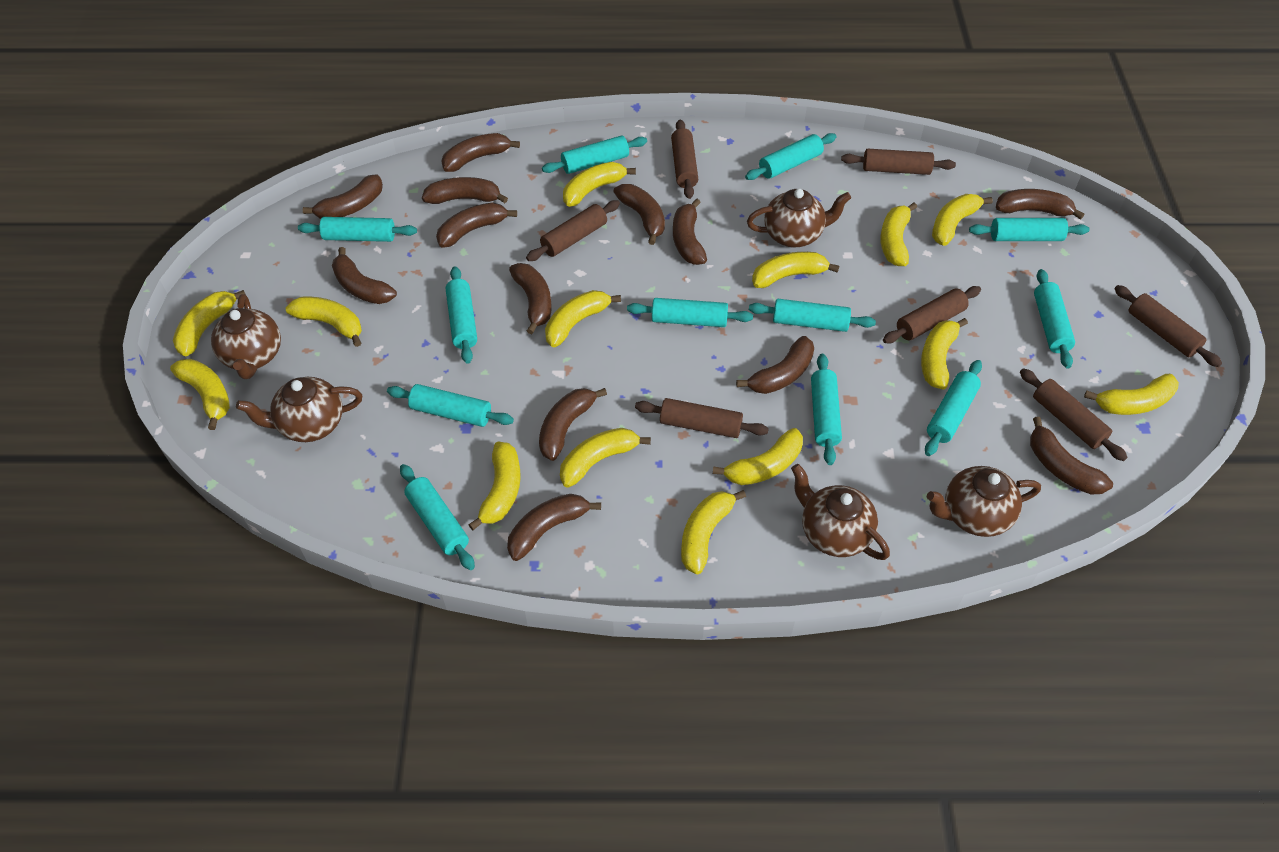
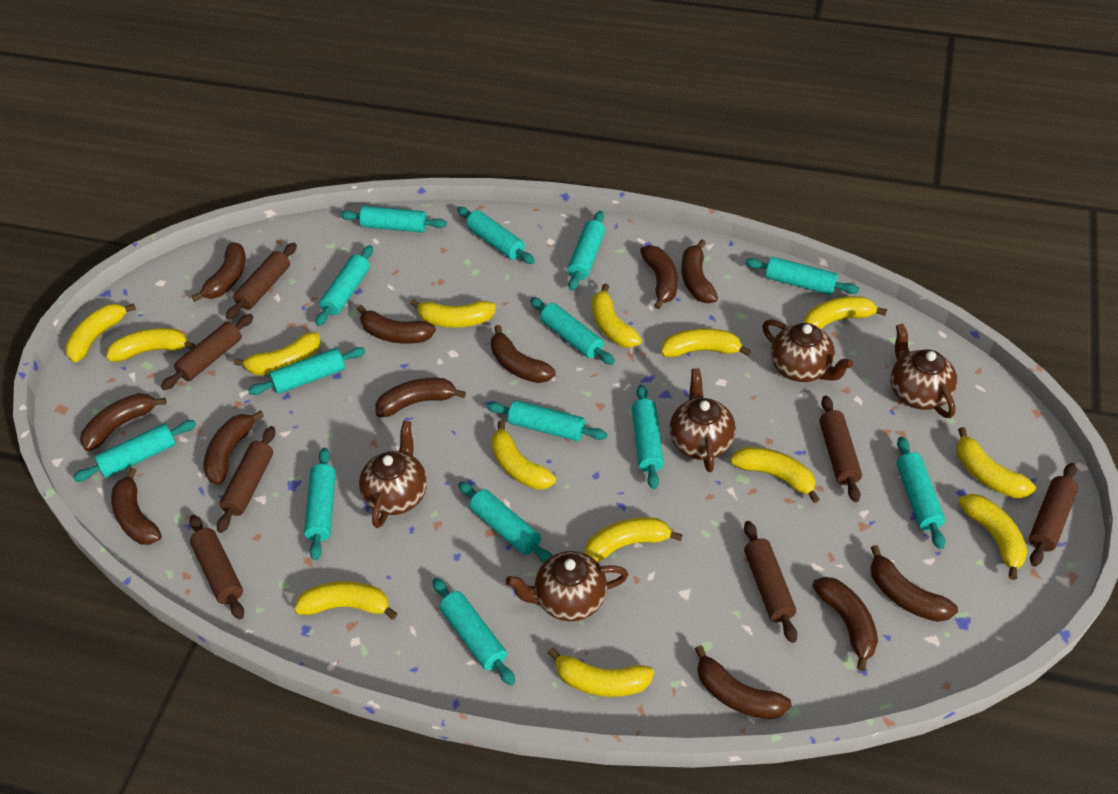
brown banana: 13 -> 12
turquoise rolling pin: 12 -> 14

